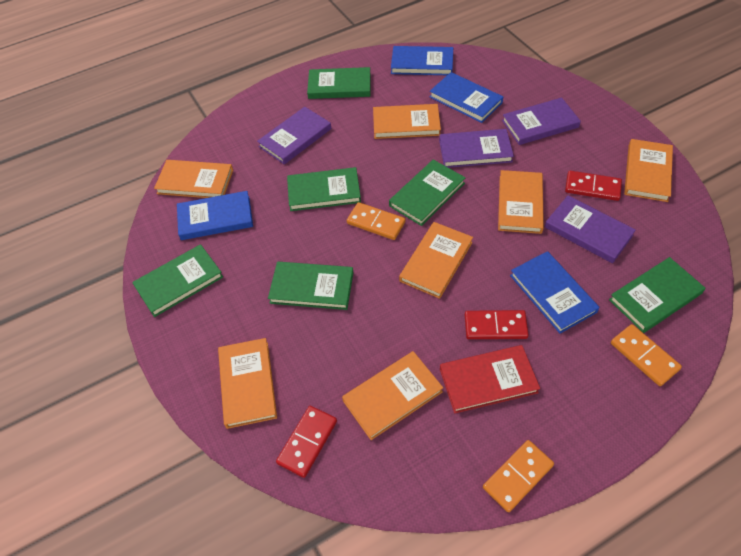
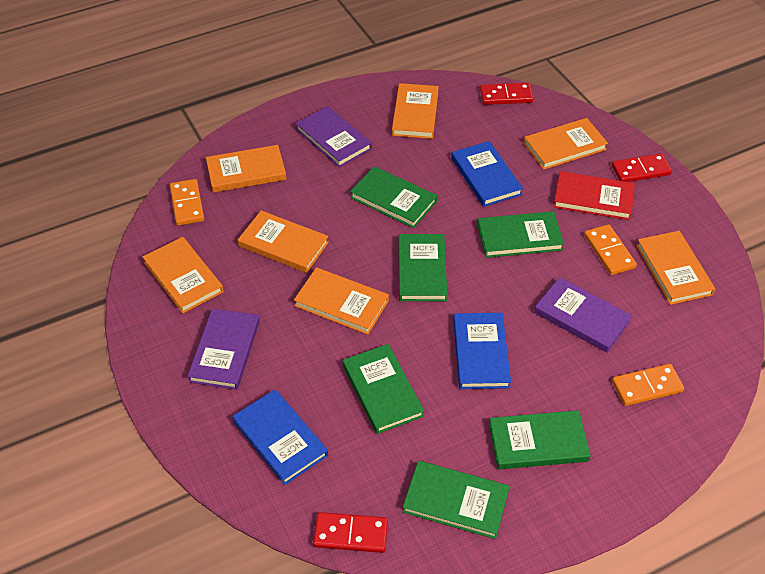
blue book: 4 -> 3
purple book: 4 -> 3

